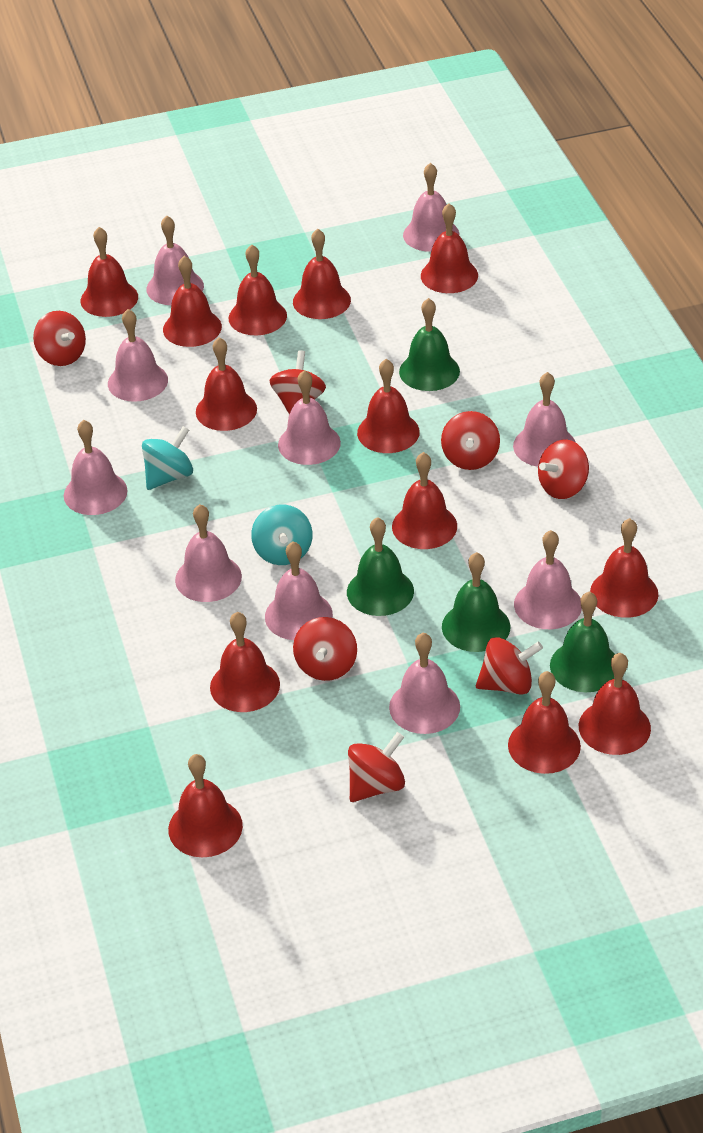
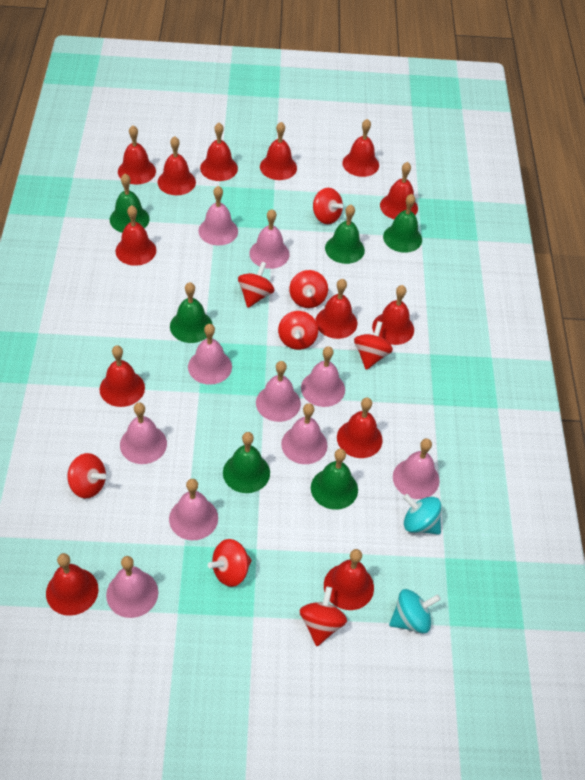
green bell: 4 -> 6
red spinning top: 7 -> 8

